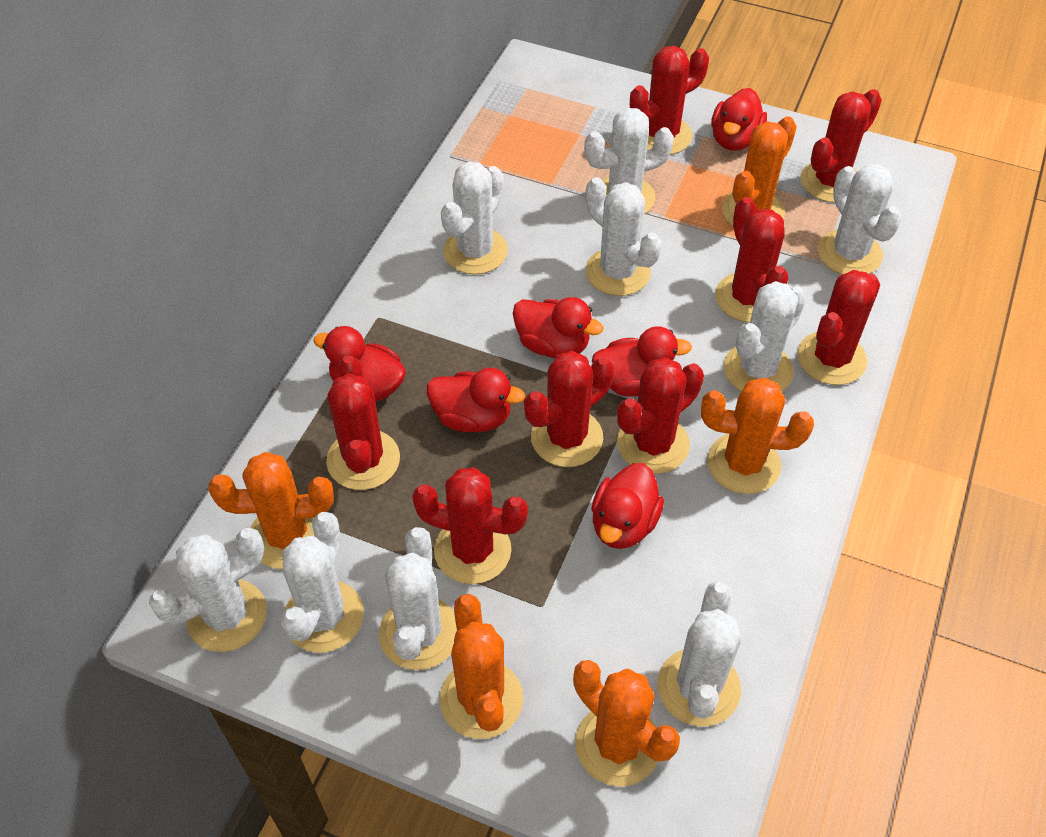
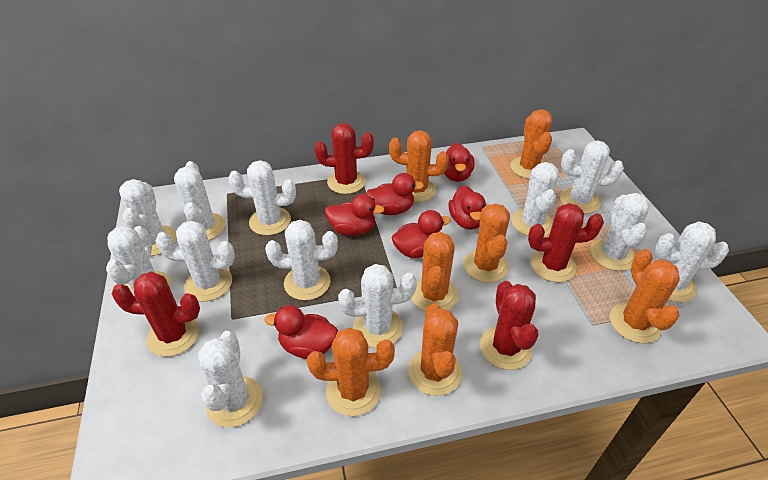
orange cactus: 5 -> 7
red cactus: 8 -> 4
white cactus: 9 -> 12

